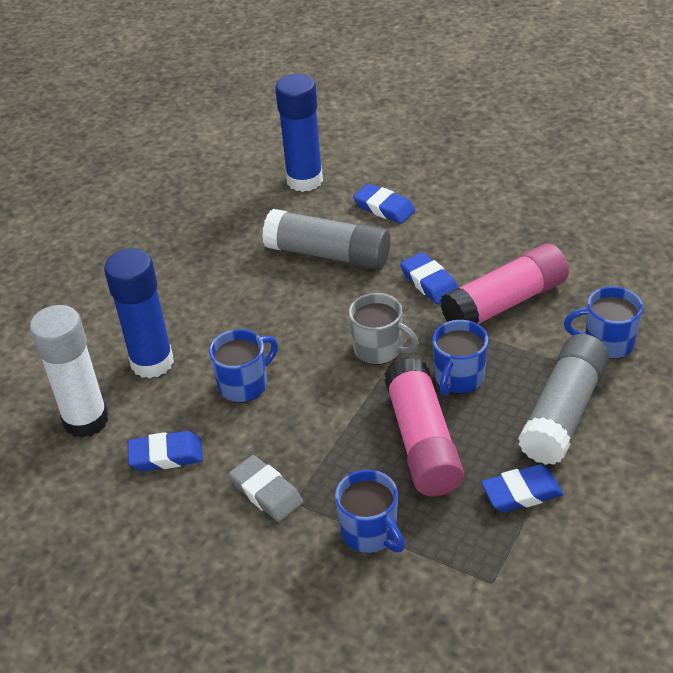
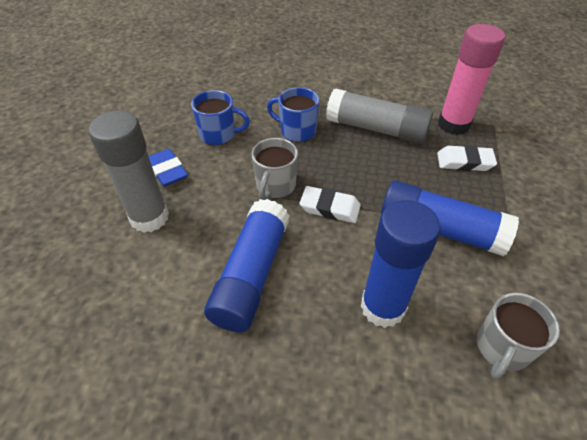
blue eraser: 4 -> 1
blue glue stick: 2 -> 3
blue mug: 4 -> 2
grey eraser: 1 -> 0
grey mug: 1 -> 2
pink glue stick: 2 -> 1
white eraser: 0 -> 2
white glue stick: 1 -> 0

